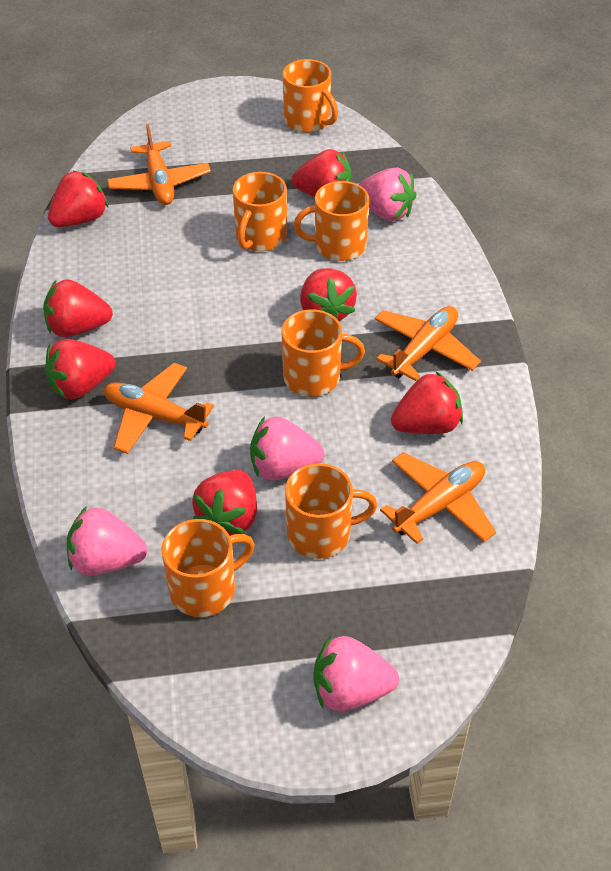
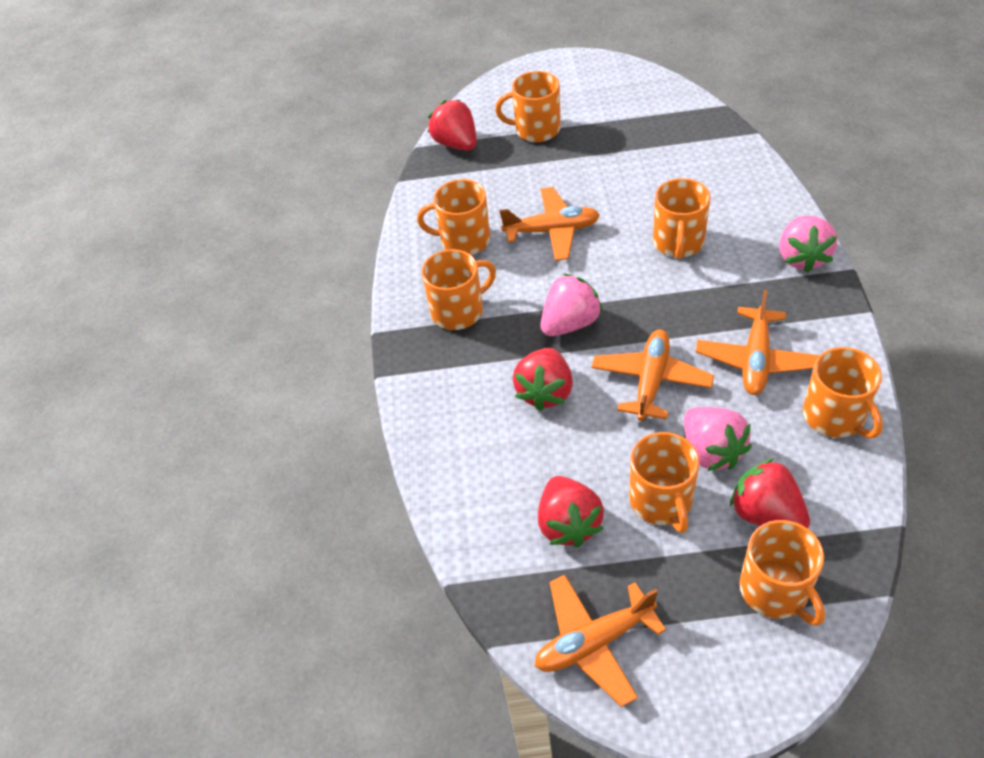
orange mug: 6 -> 7
pink strawberry: 4 -> 3
red strawberry: 7 -> 4

